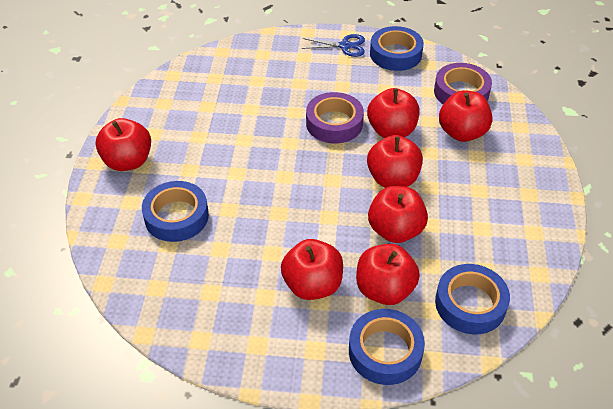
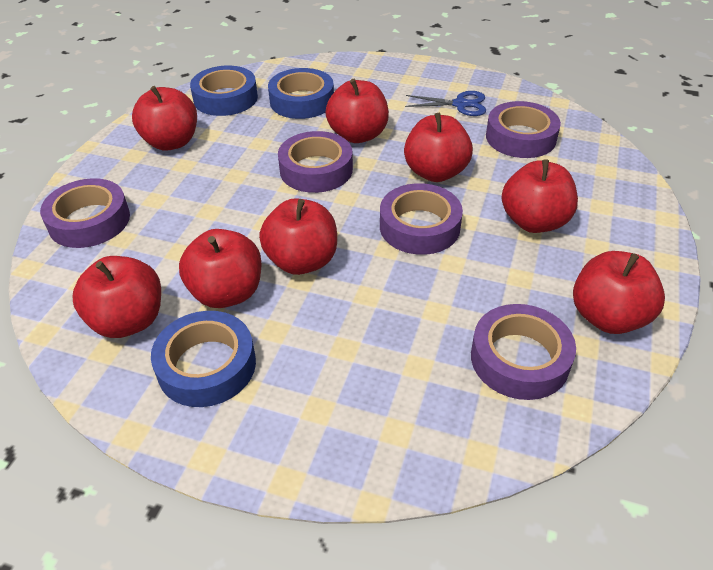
blue tape: 4 -> 3
purple tape: 2 -> 5
red apple: 7 -> 8

